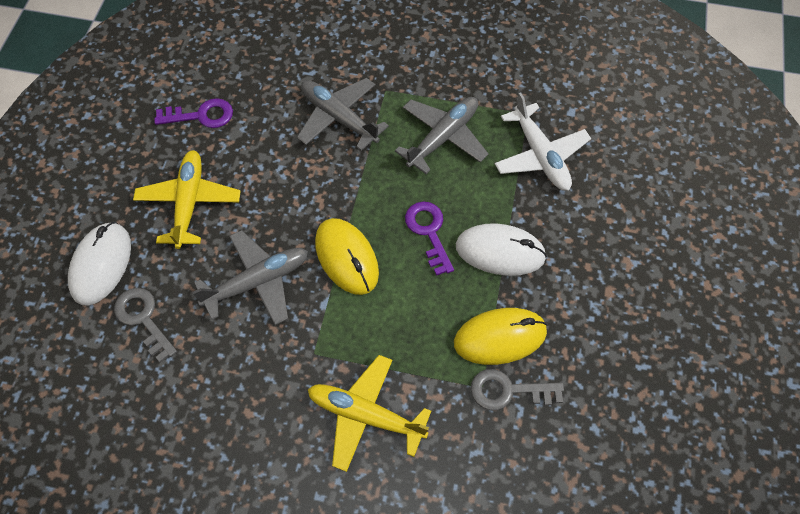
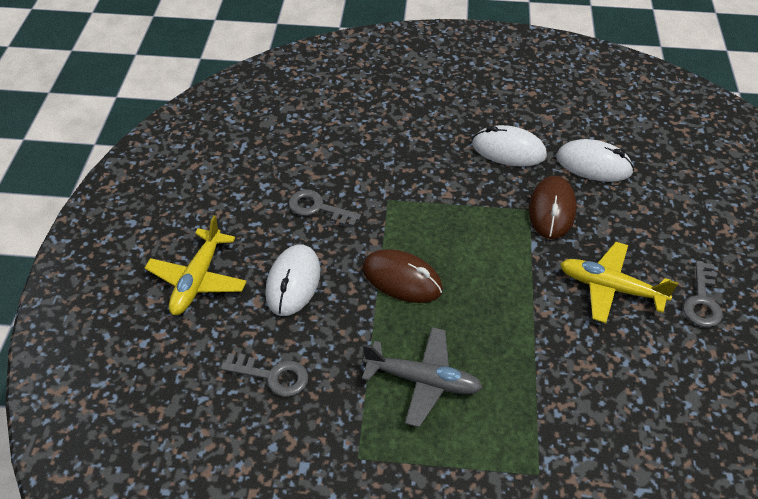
brown mouse: 0 -> 2
grey key: 2 -> 3
grey plane: 3 -> 1
purple key: 2 -> 0
white mouse: 2 -> 3
white plane: 1 -> 0
yellow mouse: 2 -> 0

